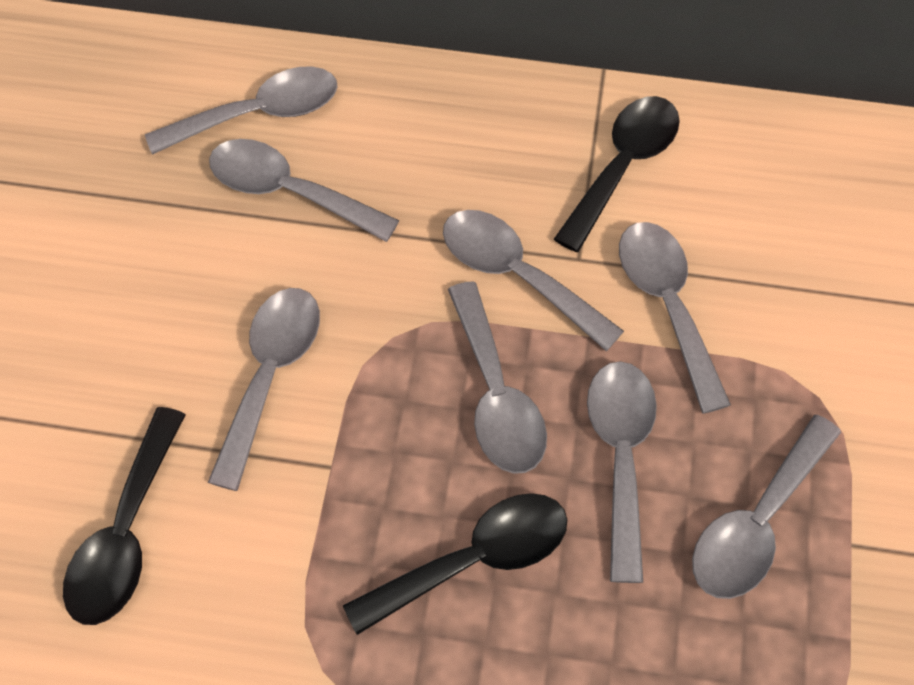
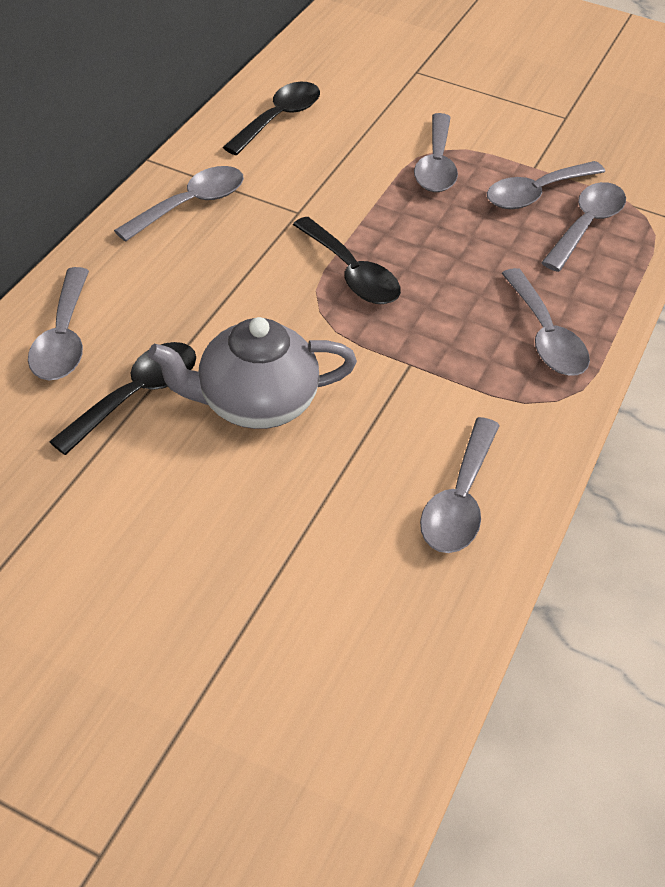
grey spoon: 8 -> 7
grey teapot: 0 -> 1

